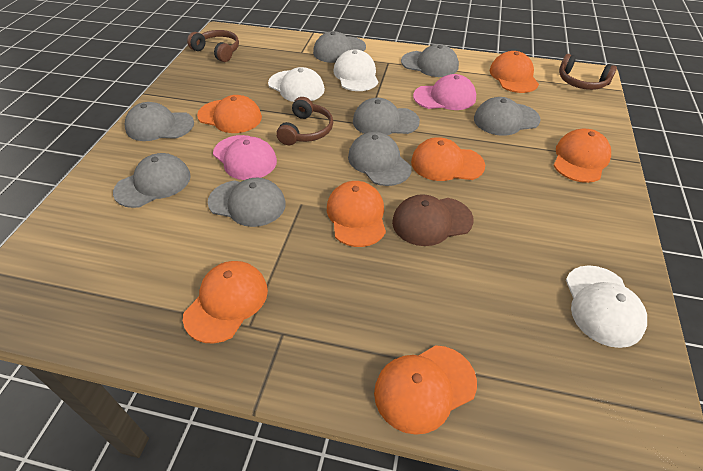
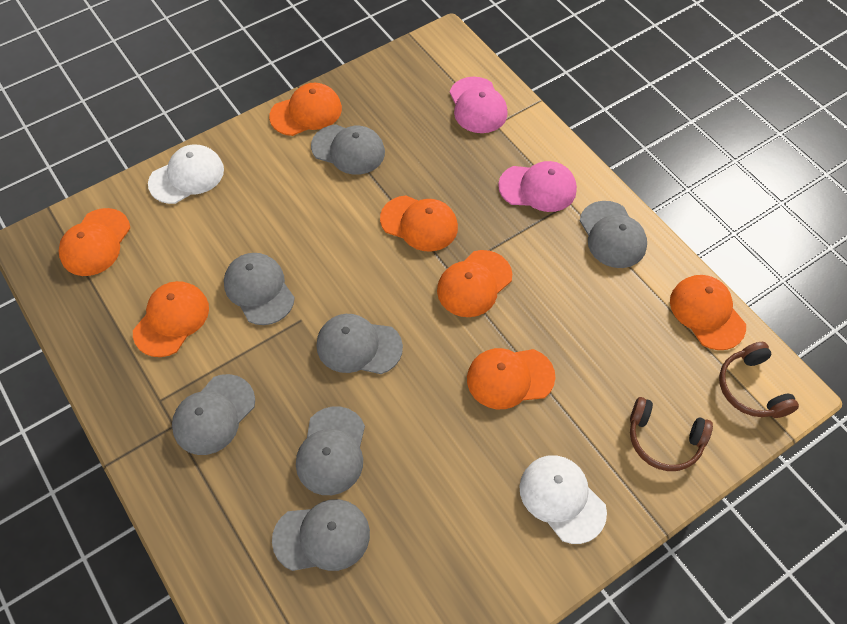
brown cap: 1 -> 0
brown headphones: 3 -> 2
grey cap: 8 -> 7
white cap: 3 -> 2

